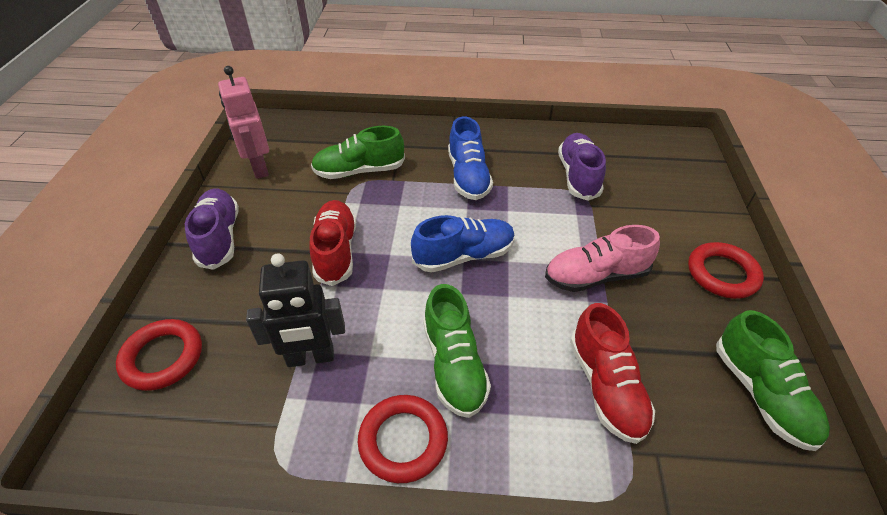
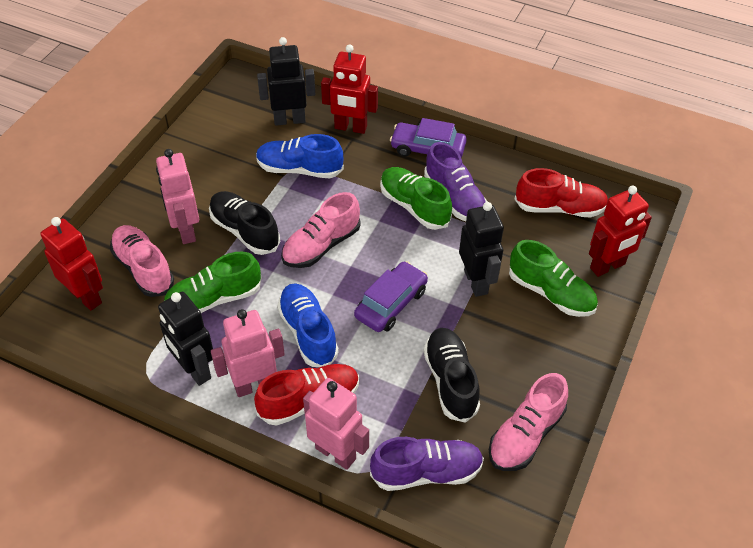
black robot: 1 -> 3
black shoe: 0 -> 2
pink robot: 1 -> 3
pink shoe: 1 -> 3
purple car: 0 -> 2
red ring: 3 -> 0
red robot: 0 -> 3

